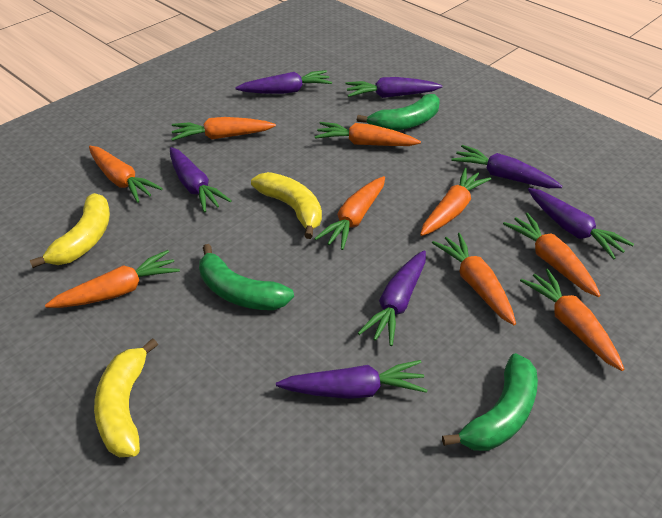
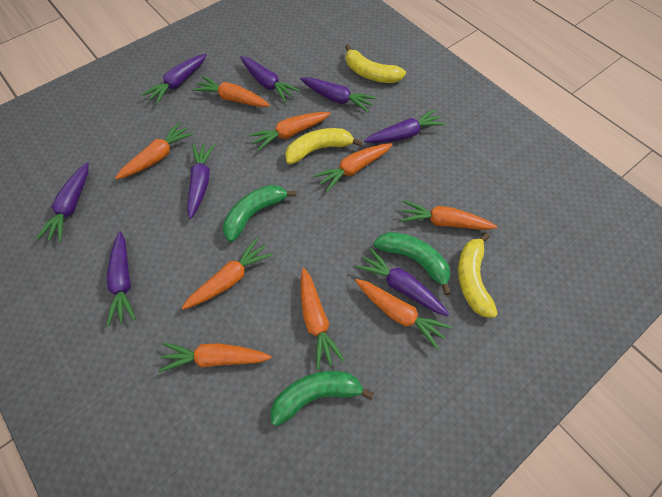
purple carrot: 7 -> 8

